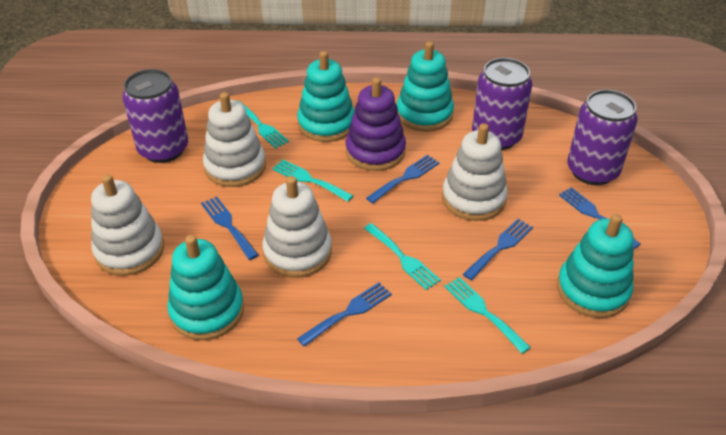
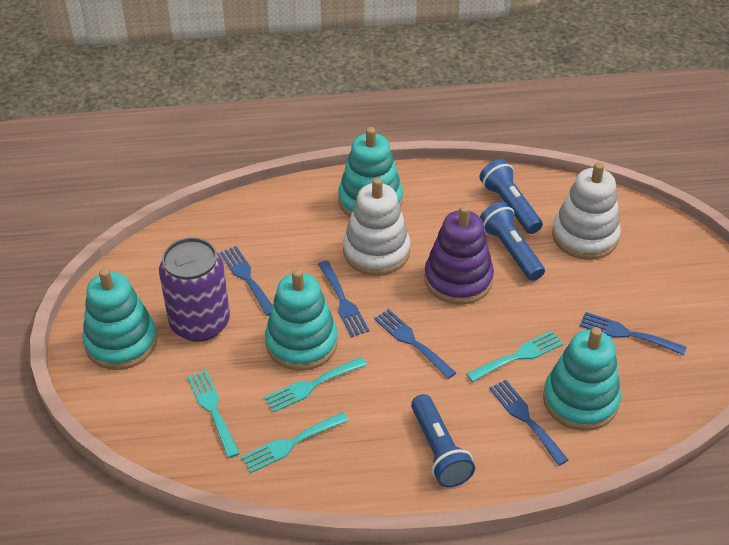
blue flashlight: 0 -> 3
purple can: 3 -> 1
white stacking toy: 4 -> 2

